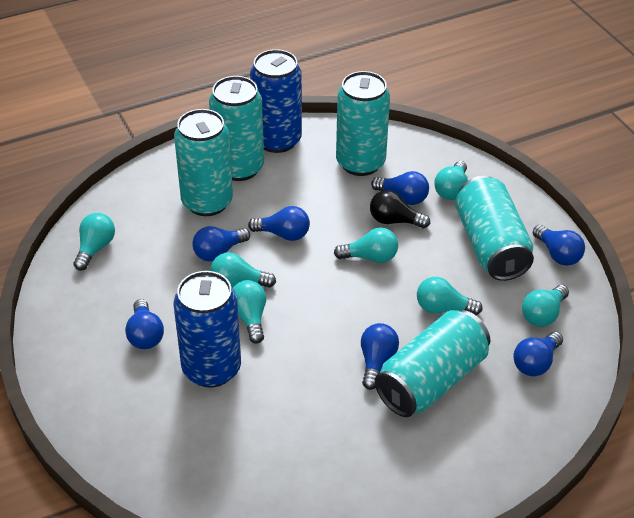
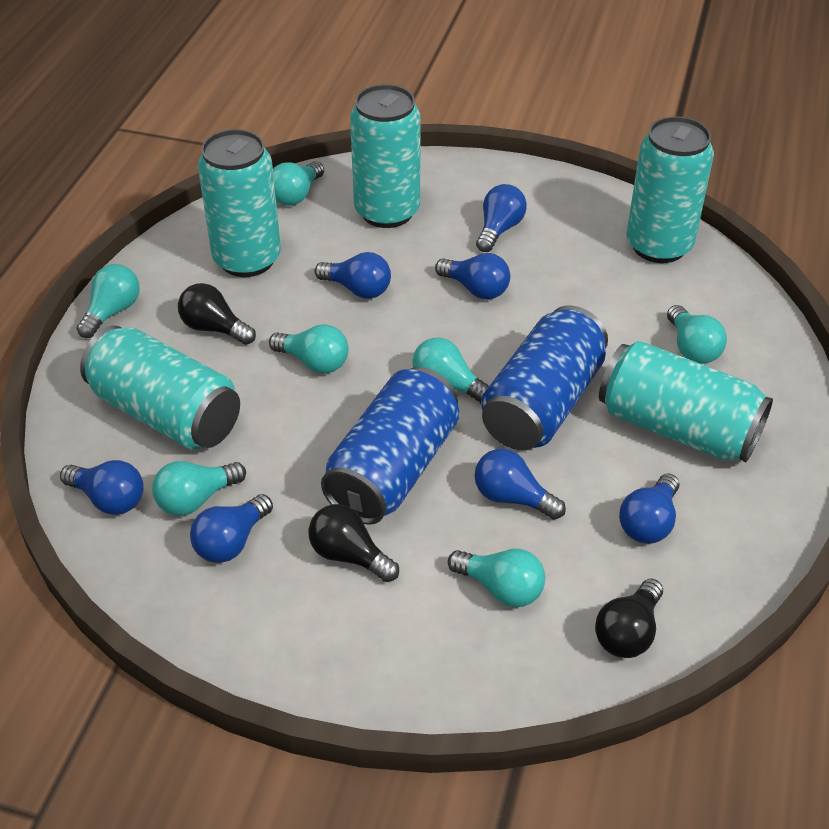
black light bulb: 1 -> 3

